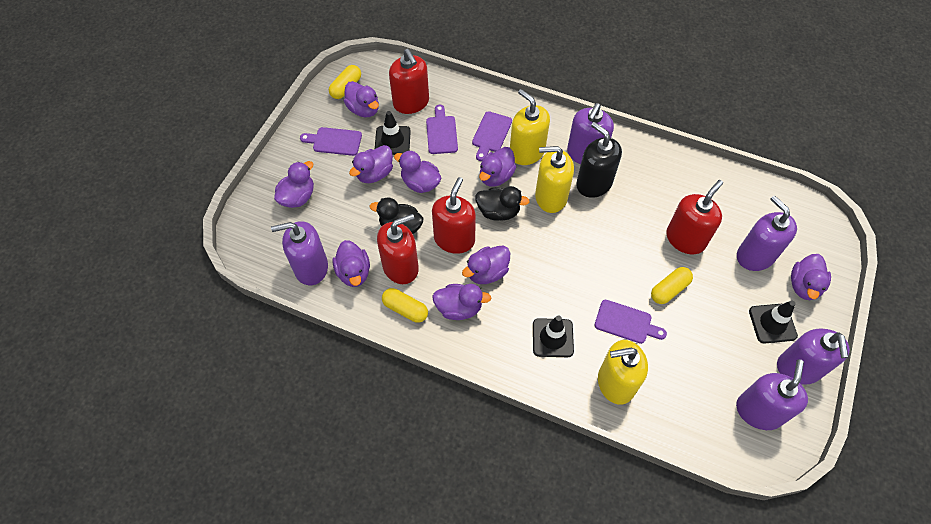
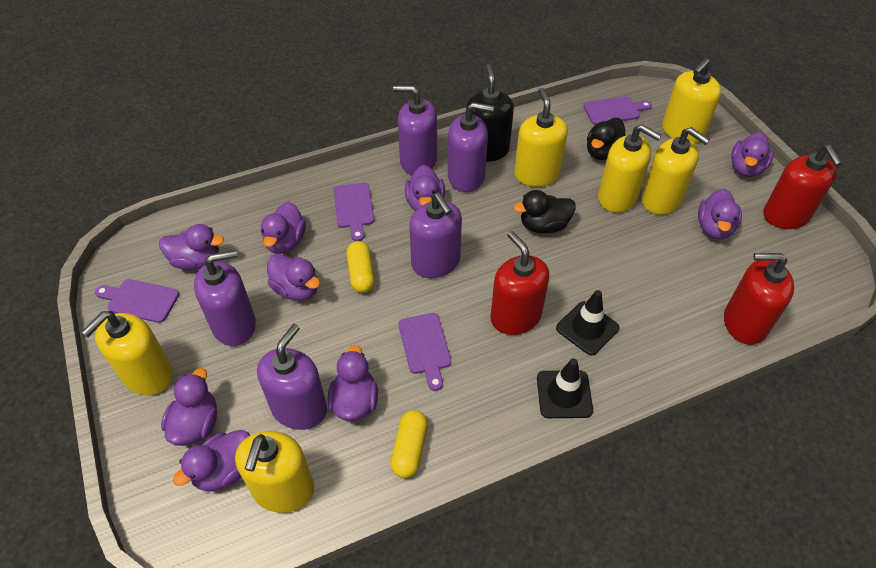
black traffic cone: 3 -> 2
red soap dispenser: 4 -> 3
yellow capsule: 3 -> 2
yellow soap dispenser: 3 -> 6

